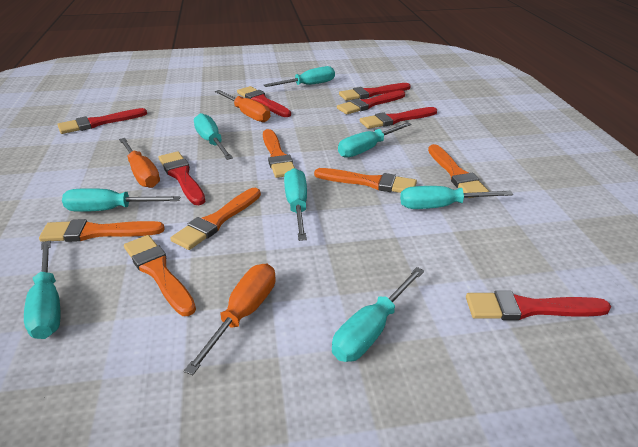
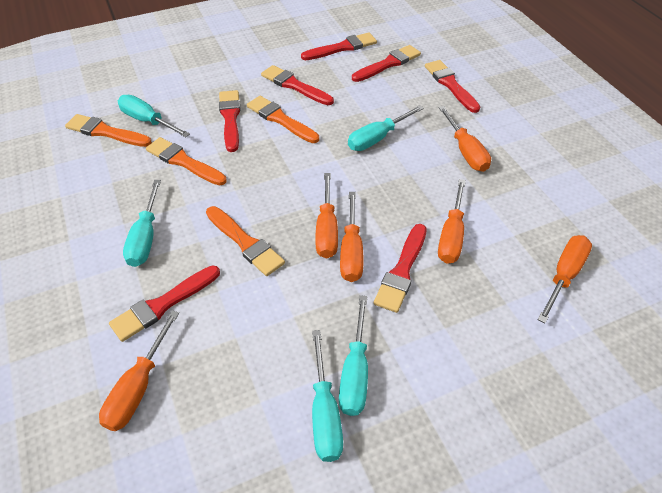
orange brush: 6 -> 4
orange screwdriver: 3 -> 6
turquoise screwdriver: 8 -> 5

